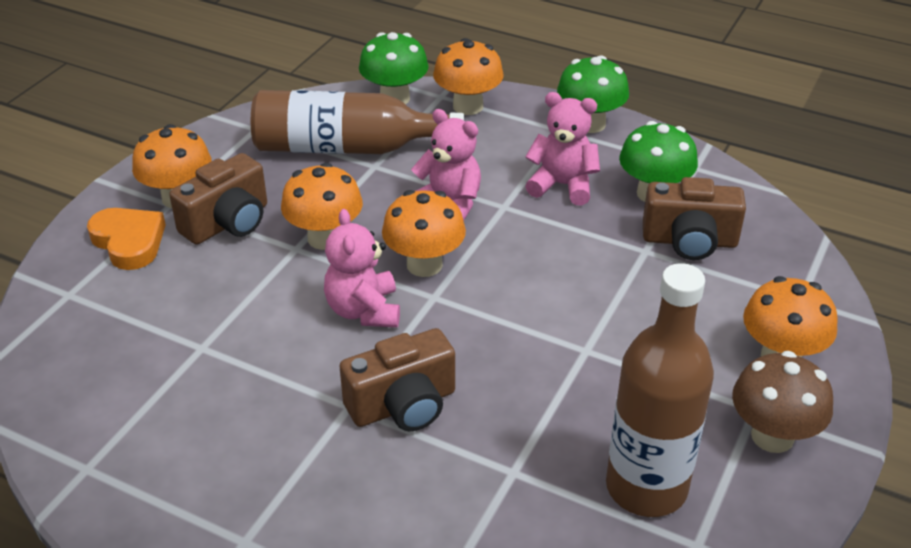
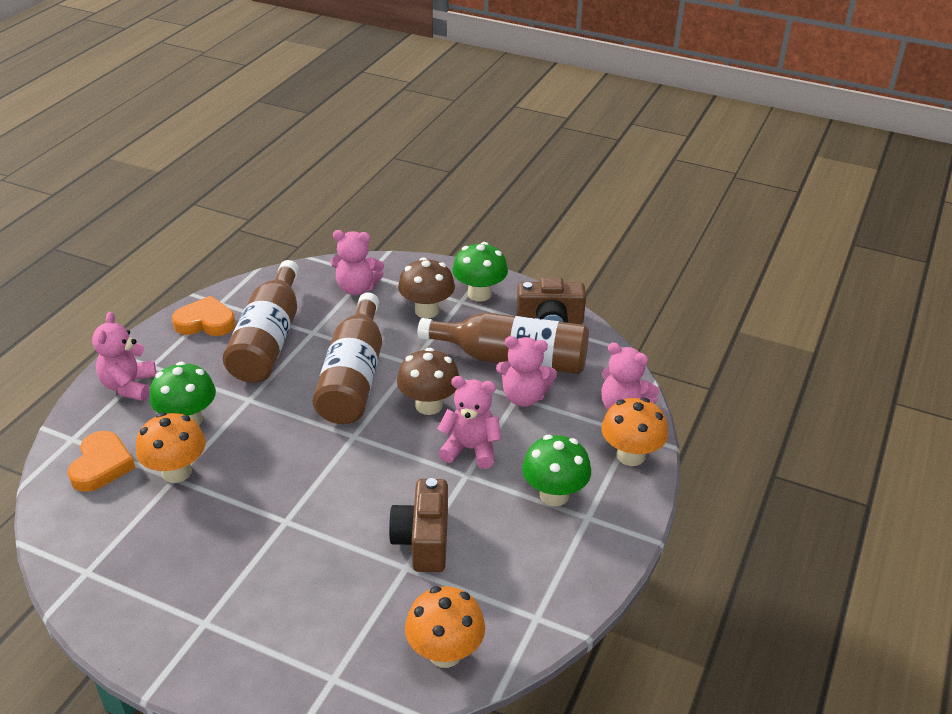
brown bottle: 2 -> 3
brown camera: 3 -> 2
brown mushroom: 1 -> 2
orange heart: 1 -> 2
orange mushroom: 5 -> 3
pink teddy bear: 3 -> 5

